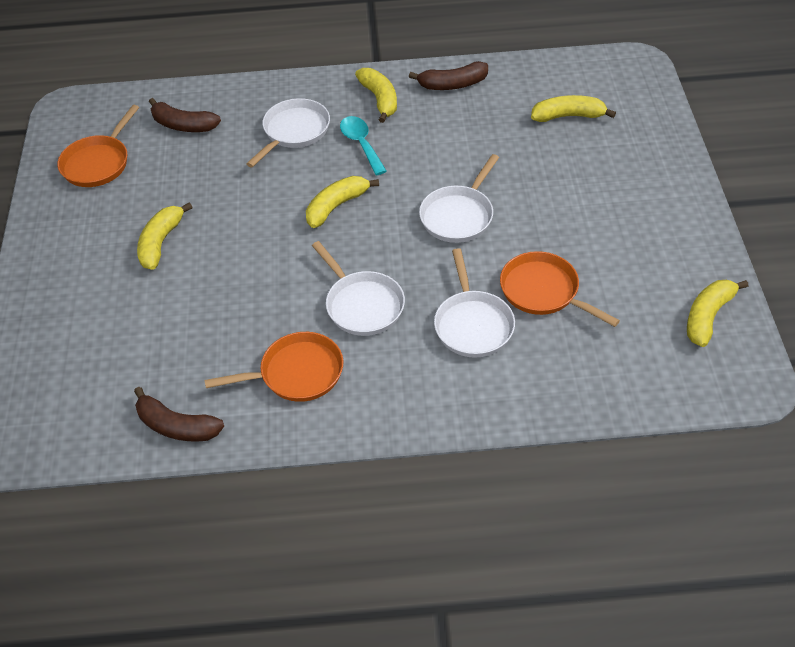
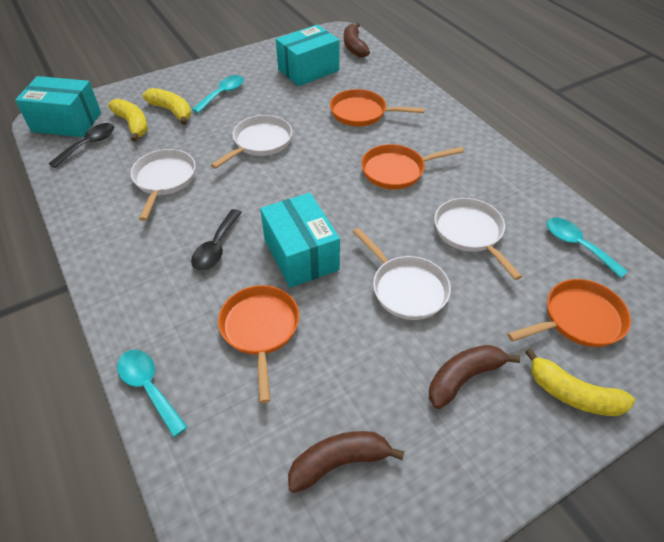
black spoon: 0 -> 2
orange pan: 3 -> 4
turquoise box: 0 -> 3
turquoise spoon: 1 -> 3
yellow banana: 5 -> 3

